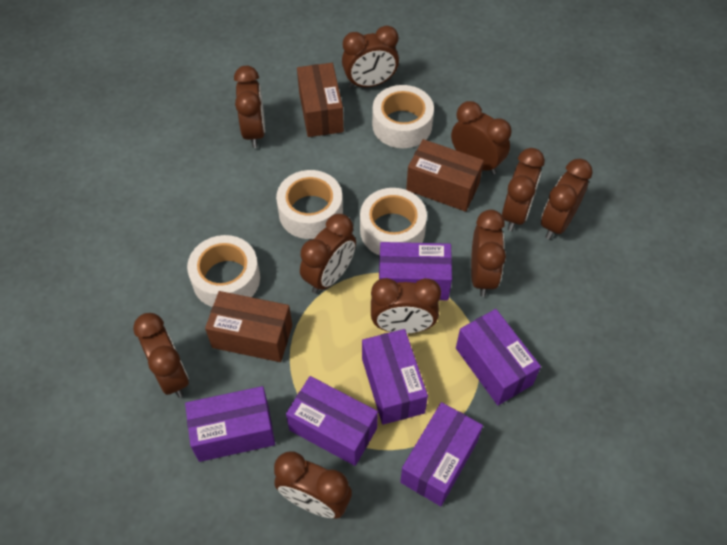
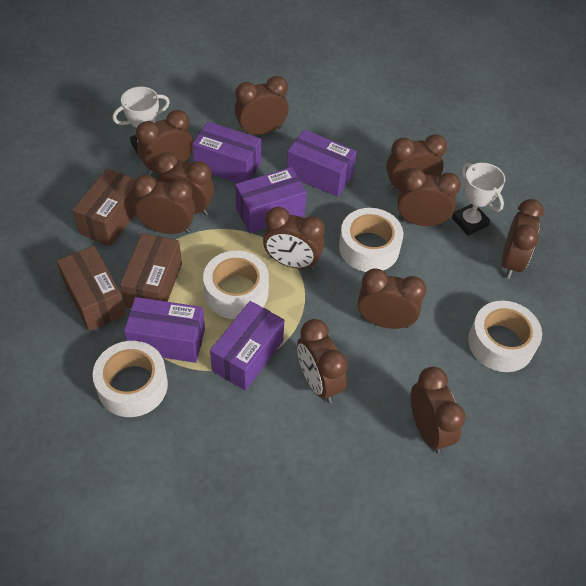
brown clock: 10 -> 11
purple box: 6 -> 5
white trophy: 0 -> 2

